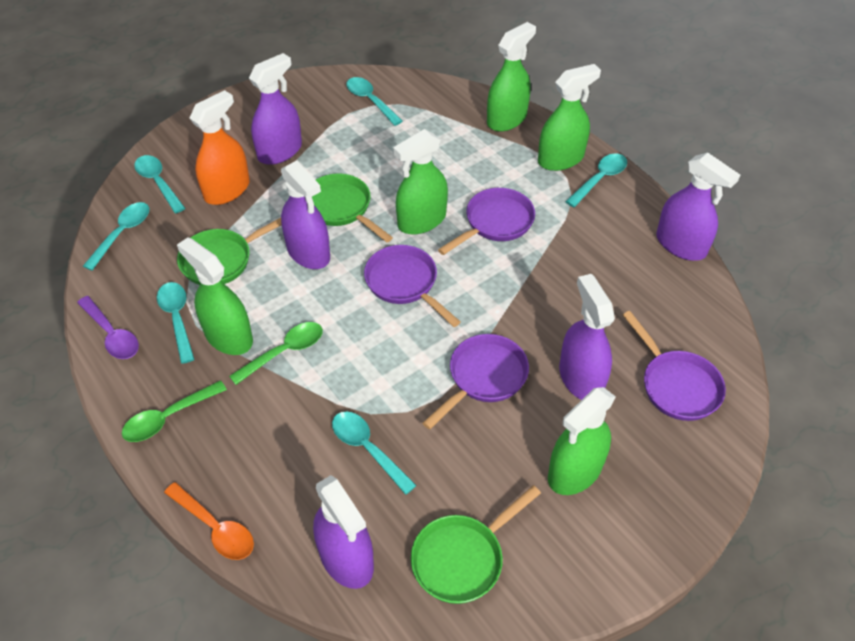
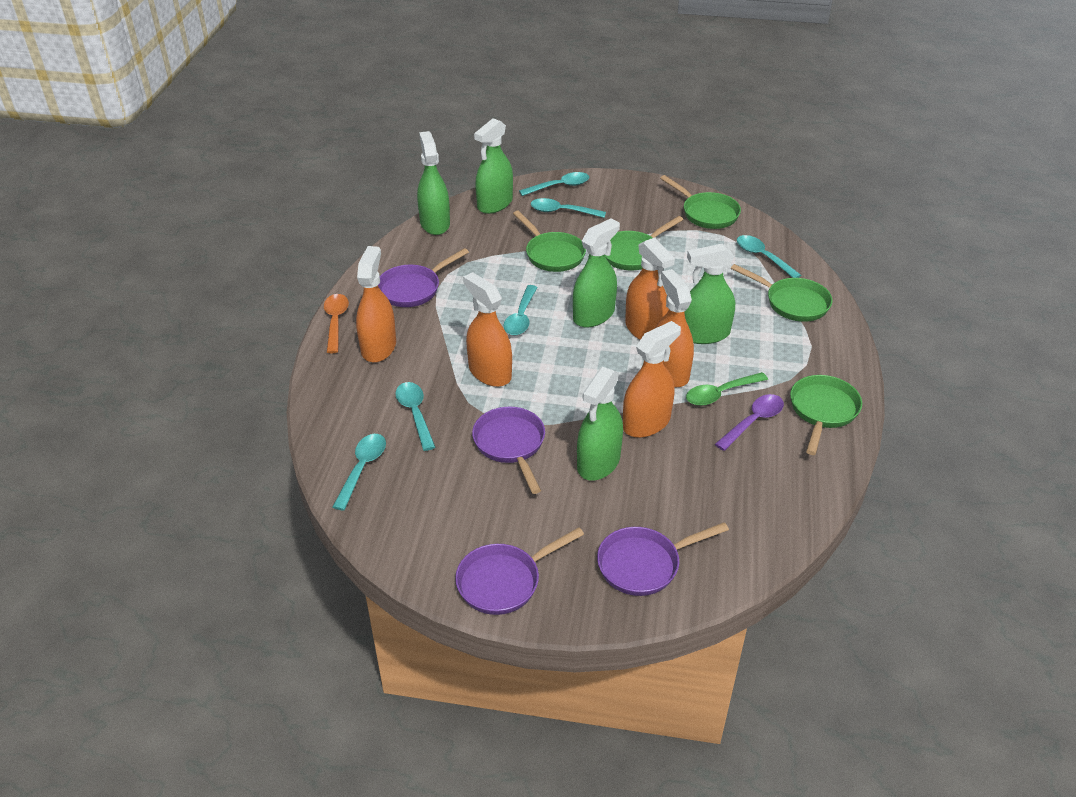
green pan: 3 -> 5
green spoon: 2 -> 1
orange spray bottle: 1 -> 5
purple spray bottle: 5 -> 0

